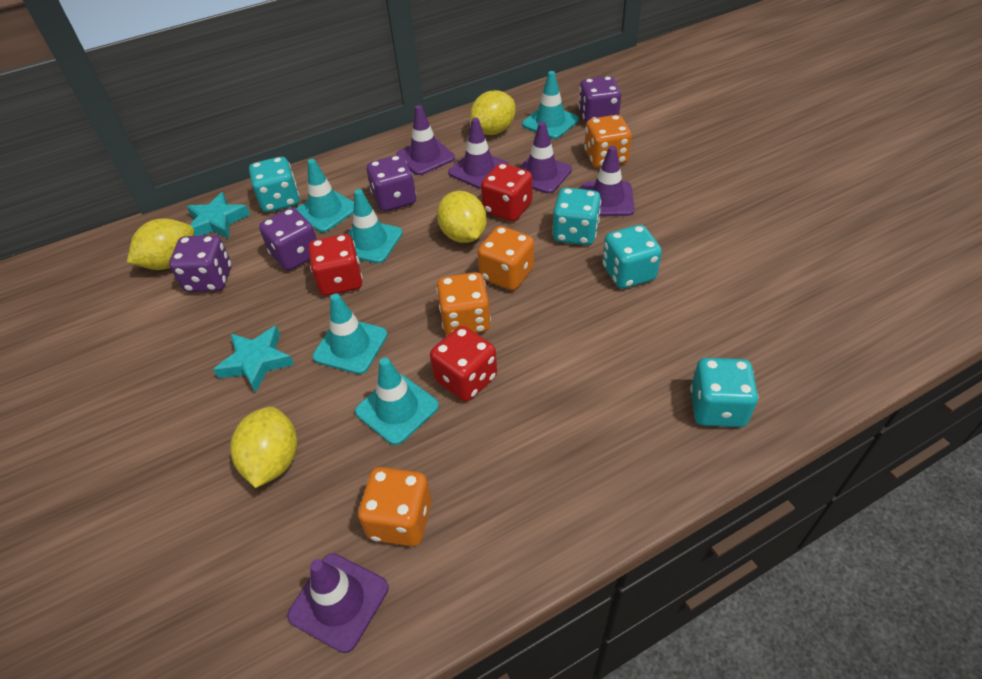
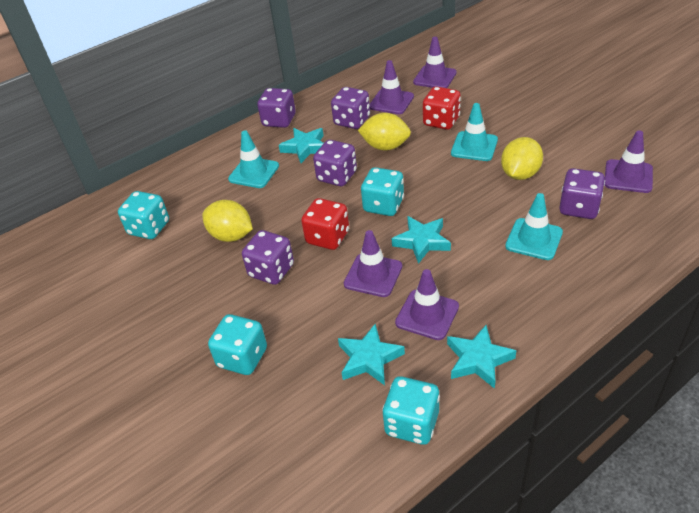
orange dice: 4 -> 0
purple dice: 4 -> 5
red dice: 3 -> 2
turquoise star: 2 -> 4
turquoise traffic cone: 5 -> 3
yellow lemon: 4 -> 3

